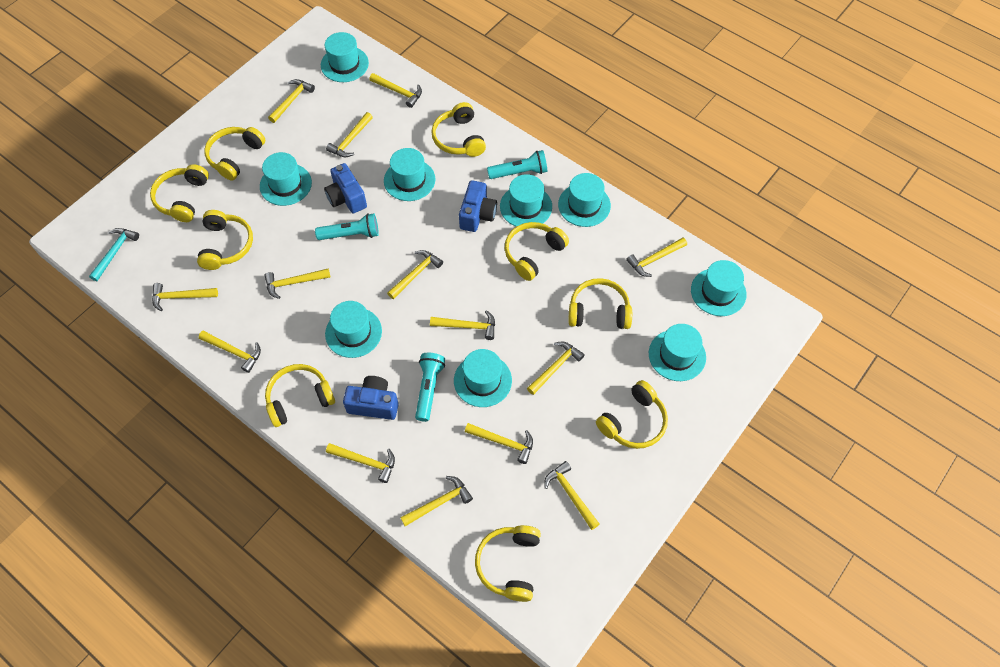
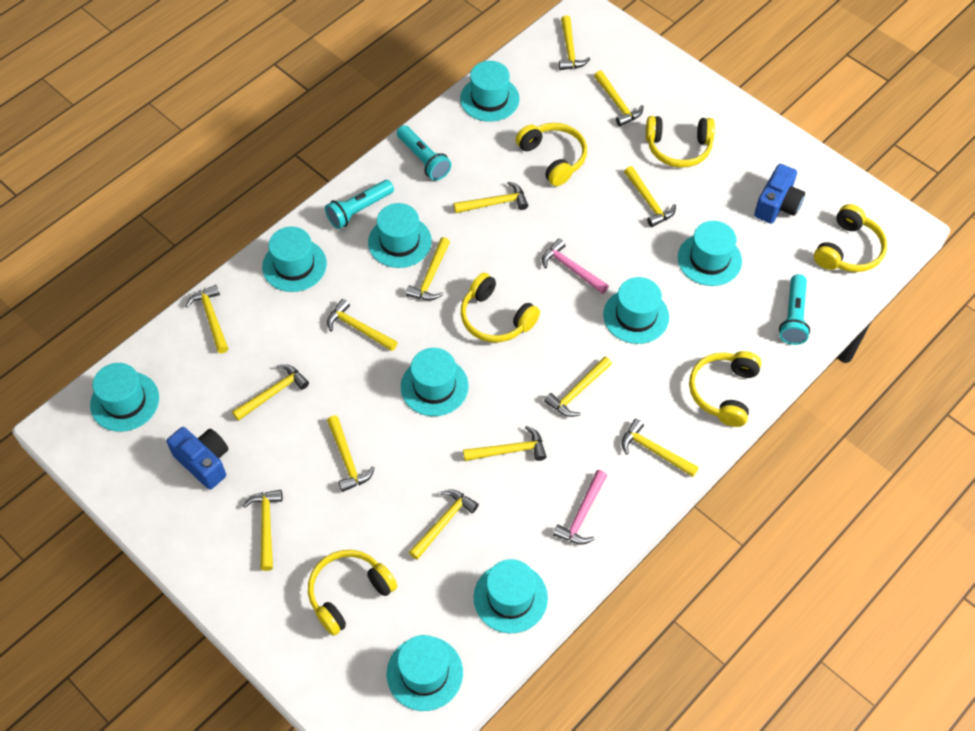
blue camera: 3 -> 2
pink hammer: 0 -> 2
turquoise hammer: 1 -> 0
yellow headphones: 9 -> 6

